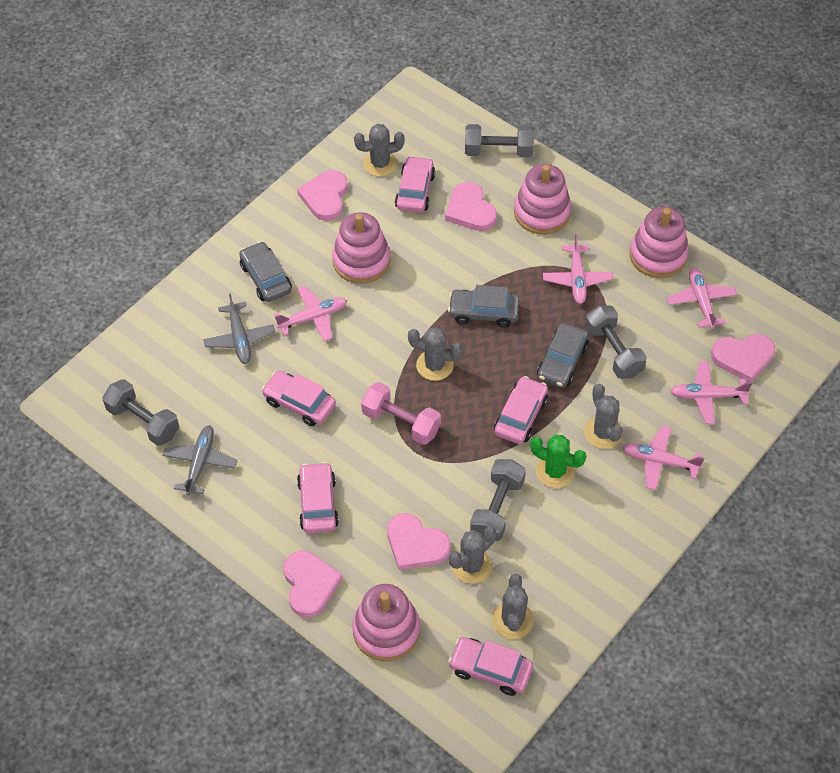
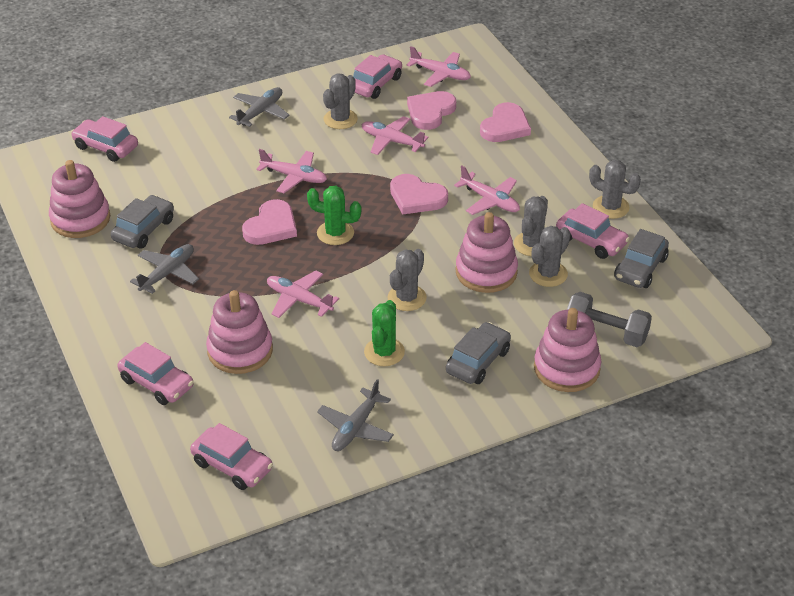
green cactus: 1 -> 2
grey dumbbell: 4 -> 1
grey plane: 2 -> 3
pink dumbbell: 1 -> 0
pink heart: 5 -> 4

